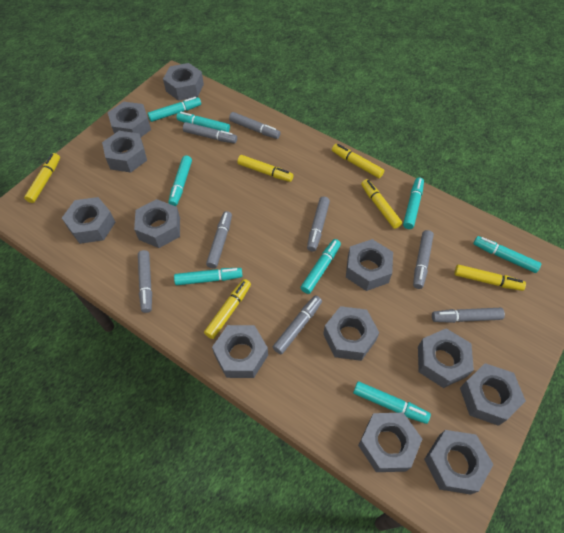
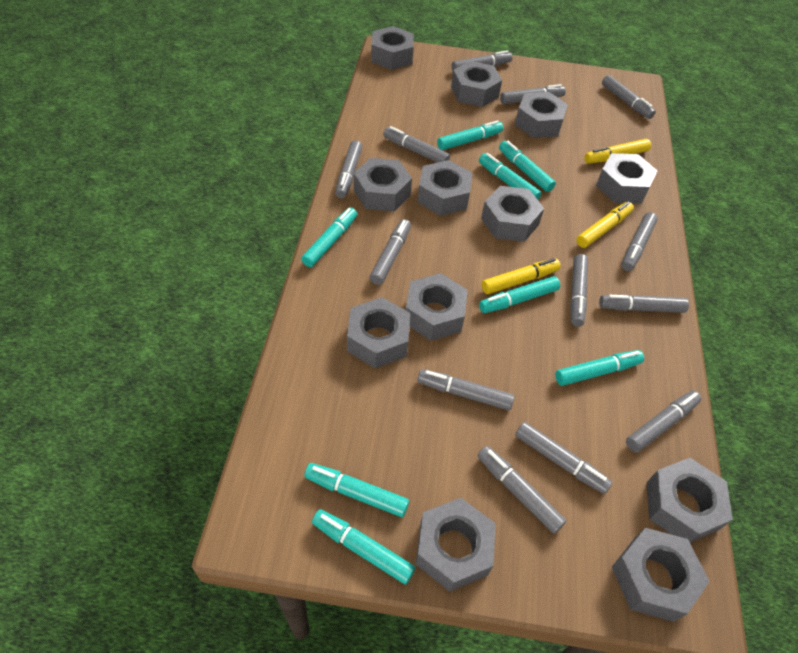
grey marker: 8 -> 13
yellow marker: 6 -> 3

